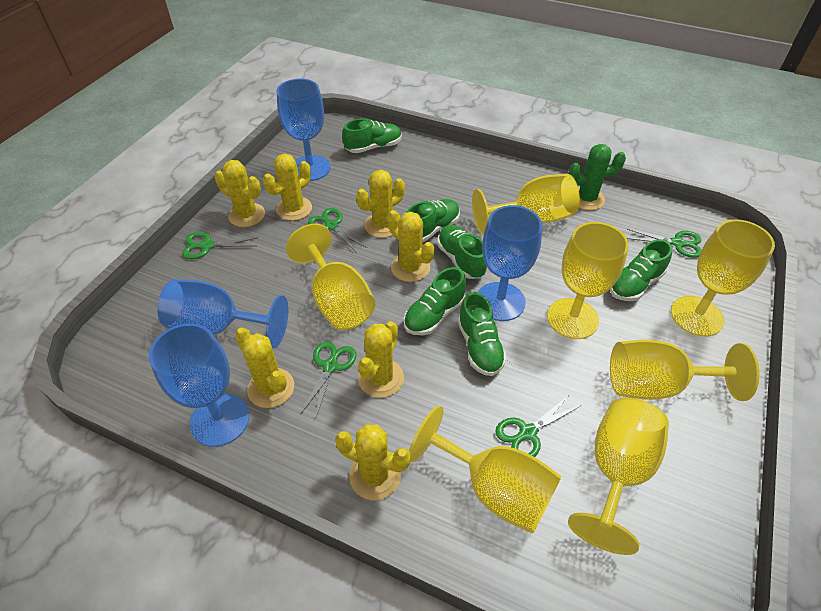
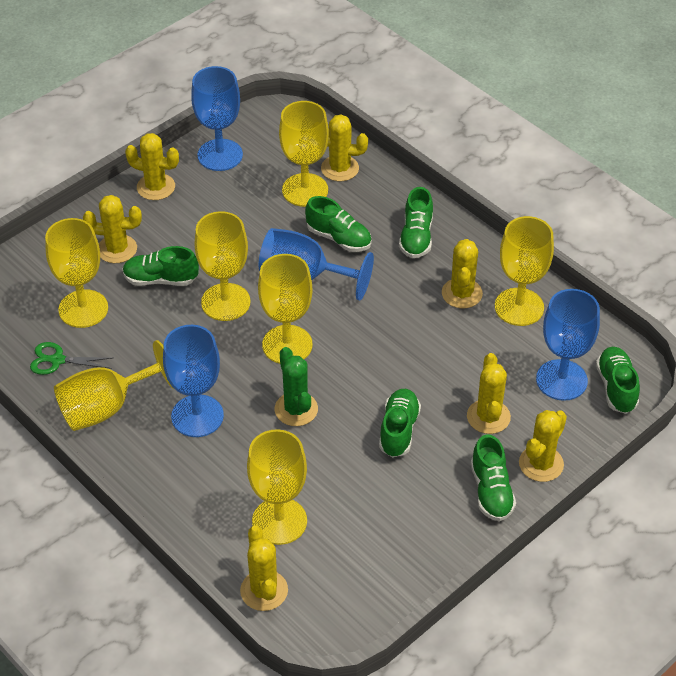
green scissors: 5 -> 1

